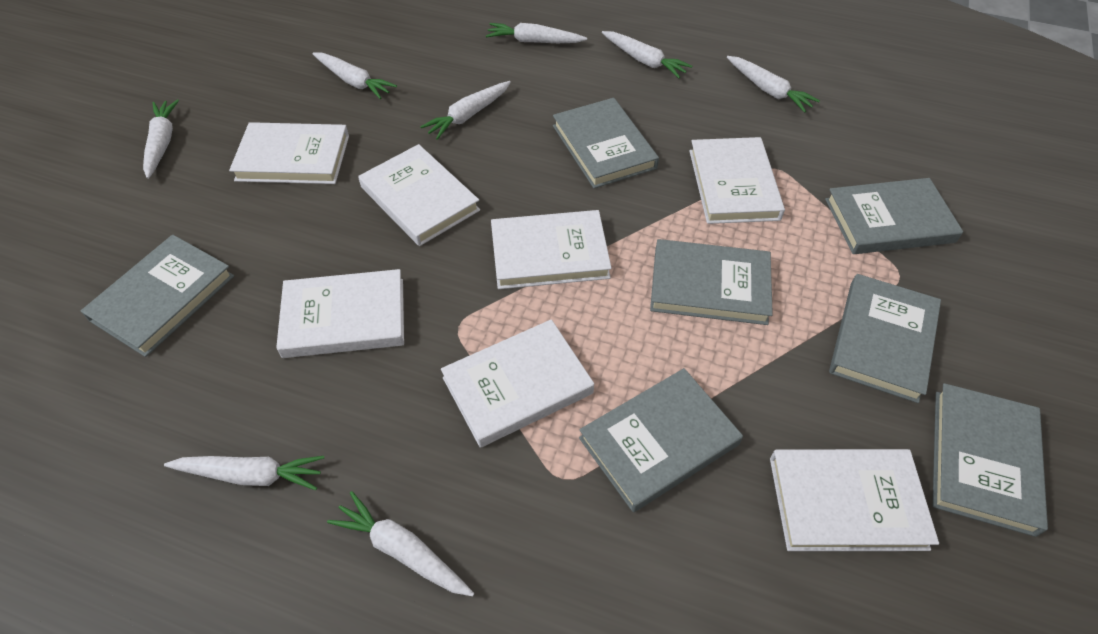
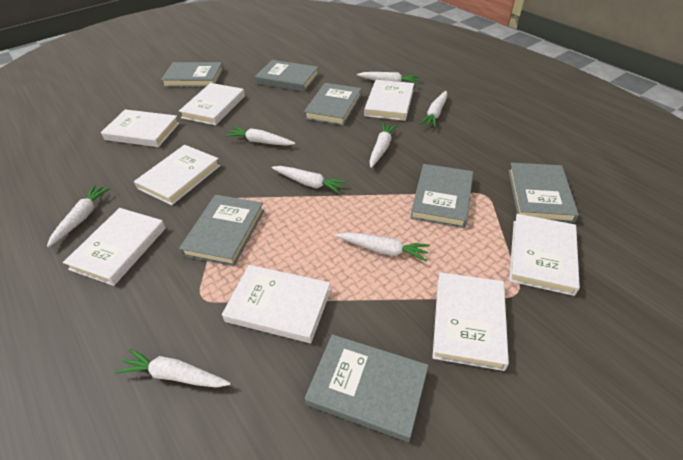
white book: 7 -> 8

